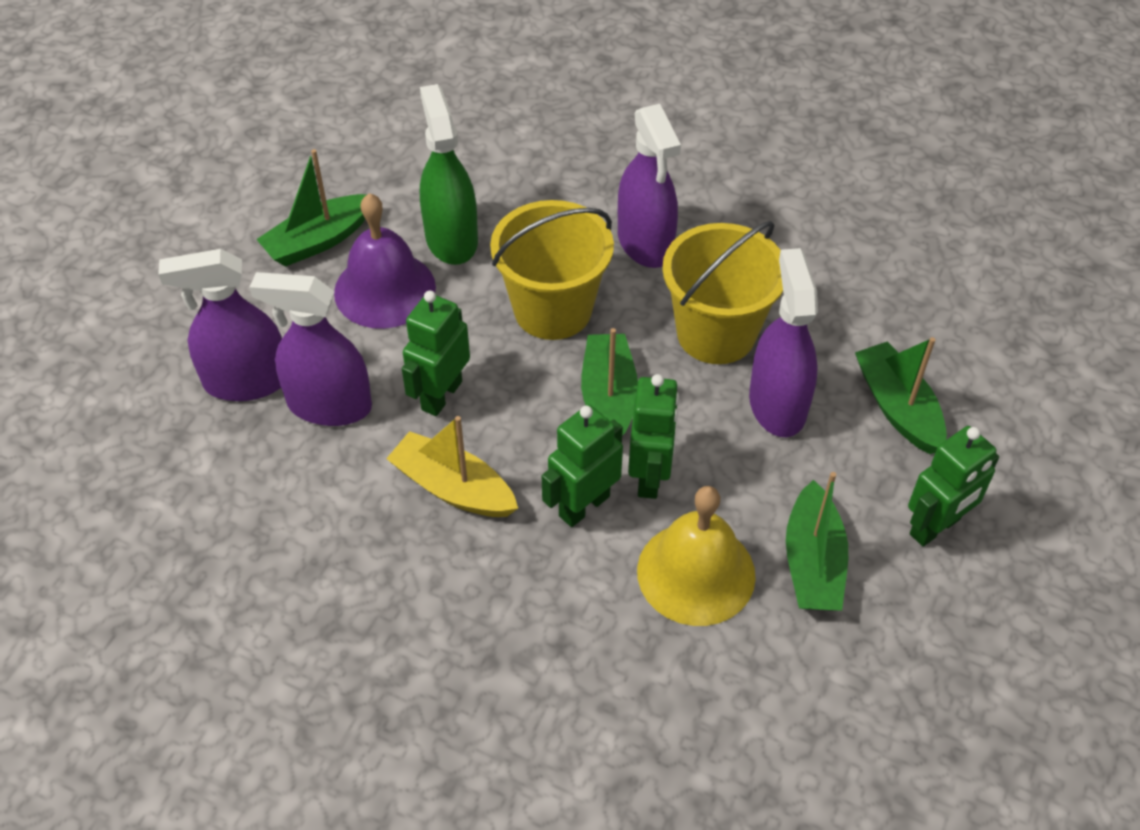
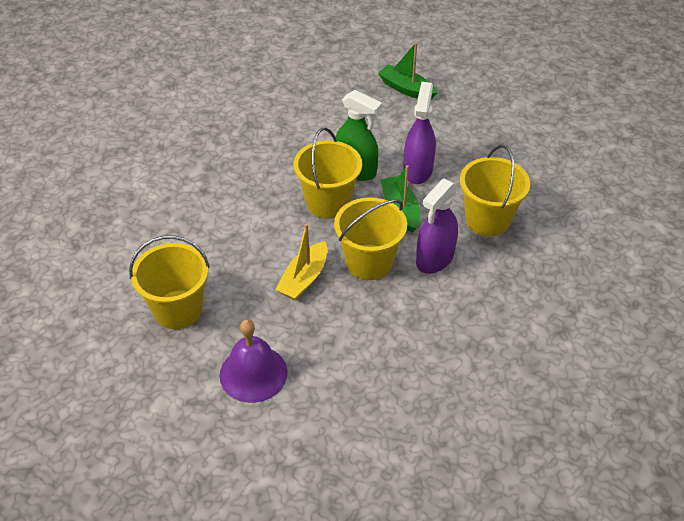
green boat: 4 -> 2
green robot: 4 -> 0
purple spray bottle: 4 -> 2
yellow bell: 1 -> 0
yellow bucket: 2 -> 4

